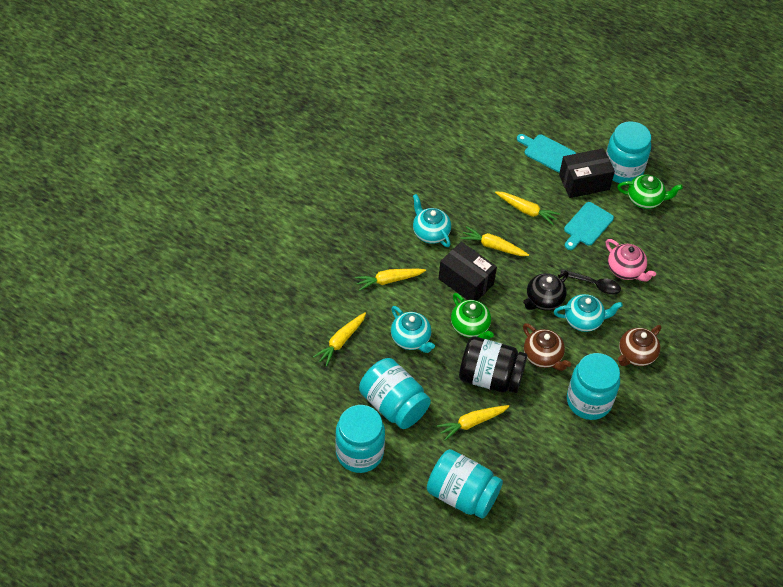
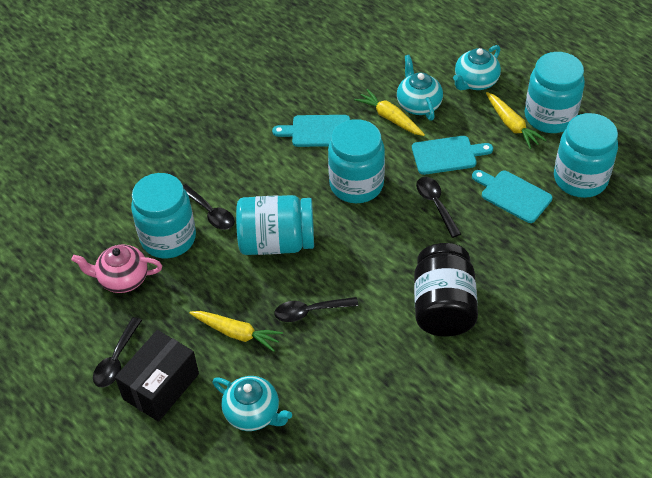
black box: 2 -> 1
black spoon: 1 -> 4
black teapot: 1 -> 0
brown teapot: 2 -> 0
green teapot: 2 -> 0
turquoise cutting board: 2 -> 3
yellow carrot: 5 -> 3

